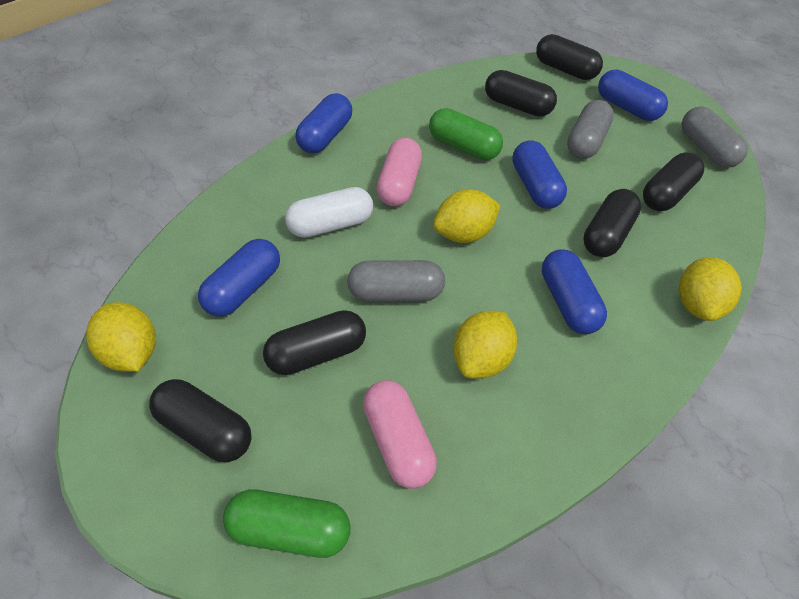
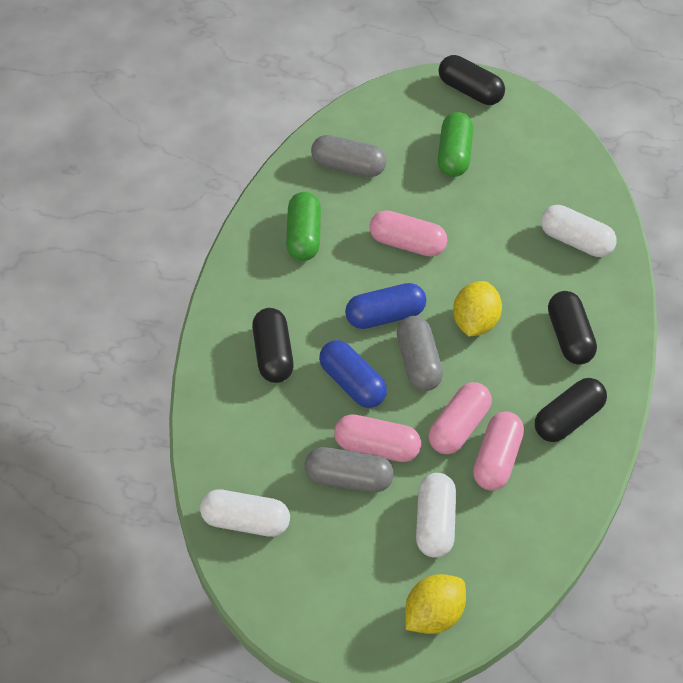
black capsule: 6 -> 4
blue capsule: 5 -> 2
pink capsule: 2 -> 4
white capsule: 1 -> 3
yellow lemon: 4 -> 2

